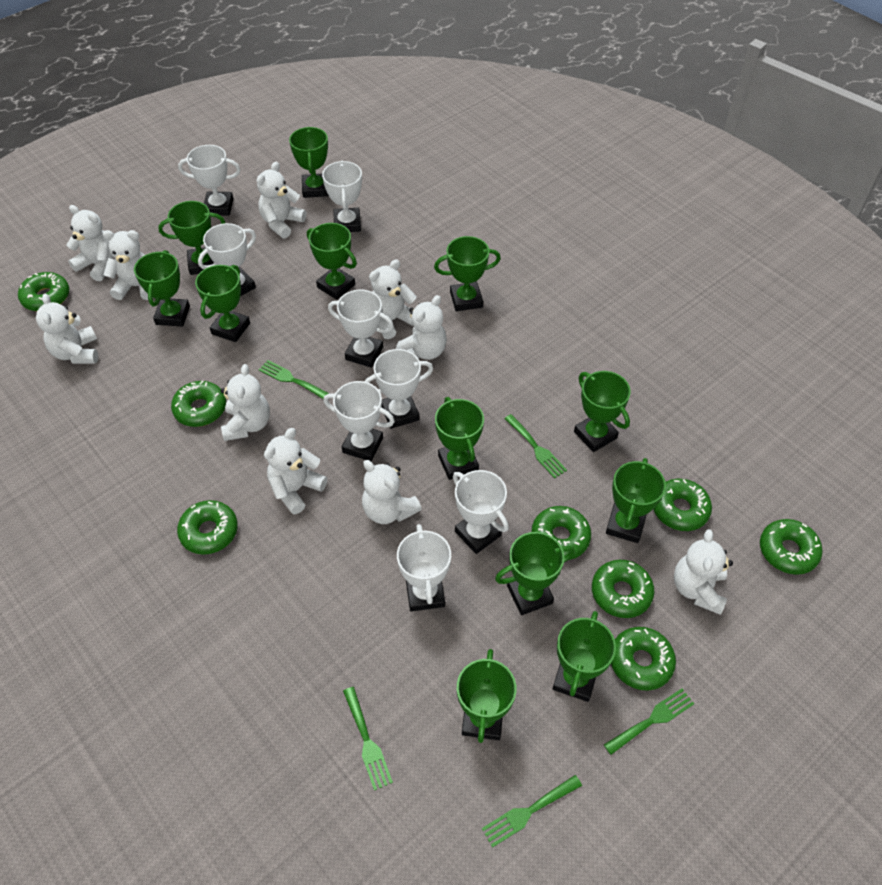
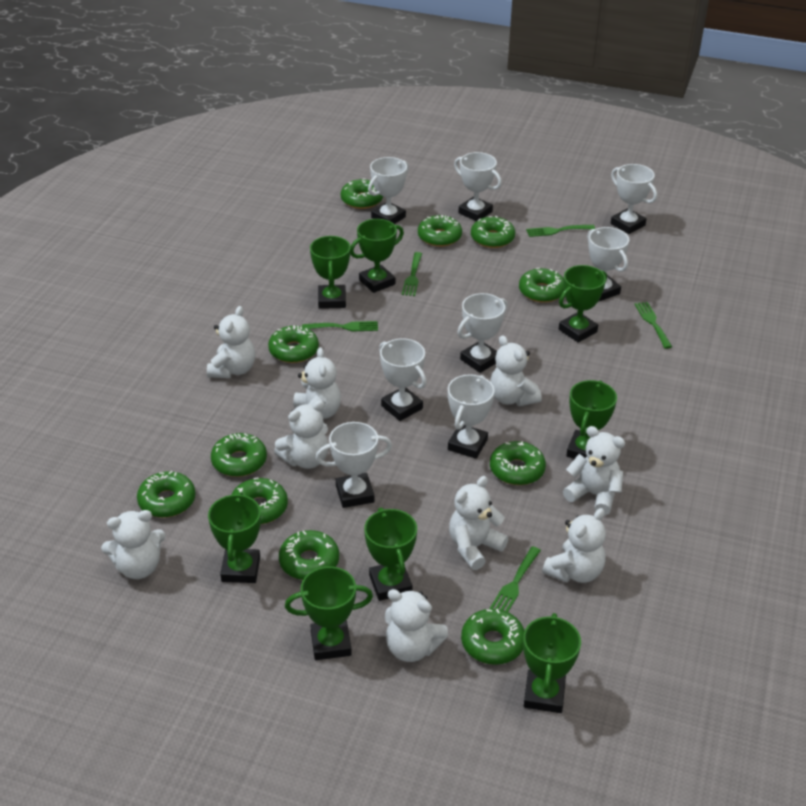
green donut: 8 -> 11
green trophy: 12 -> 8
white teddy bear: 10 -> 9

